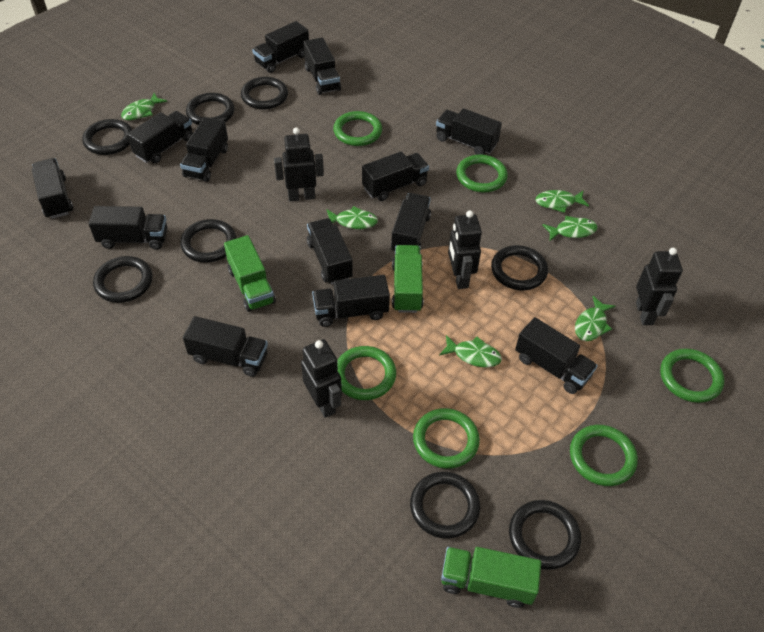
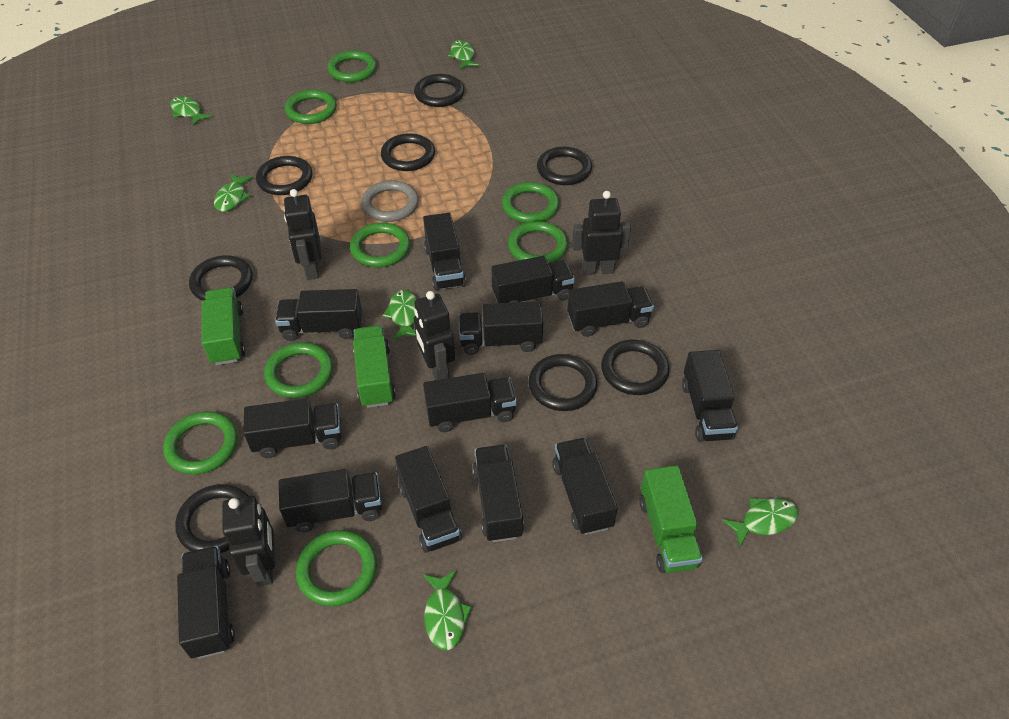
green ring: 6 -> 8
grey ring: 0 -> 1

